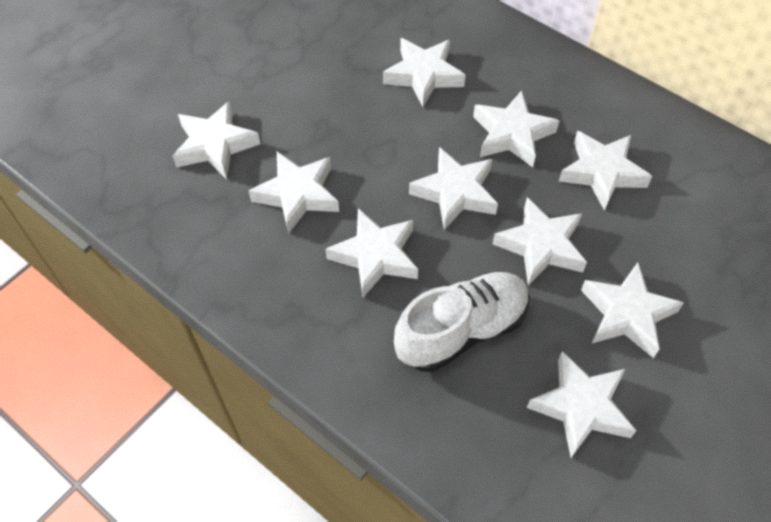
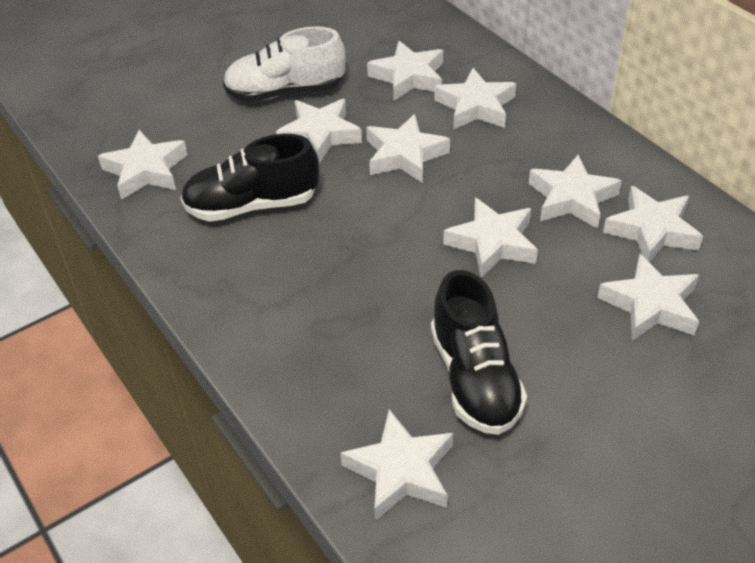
black shoe: 0 -> 2

